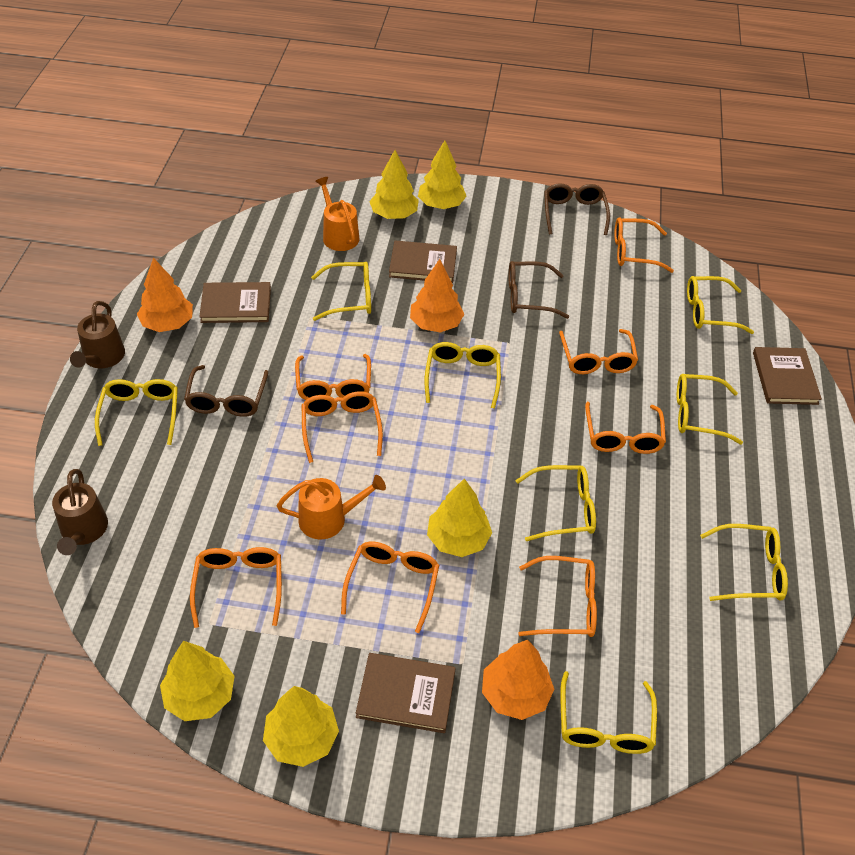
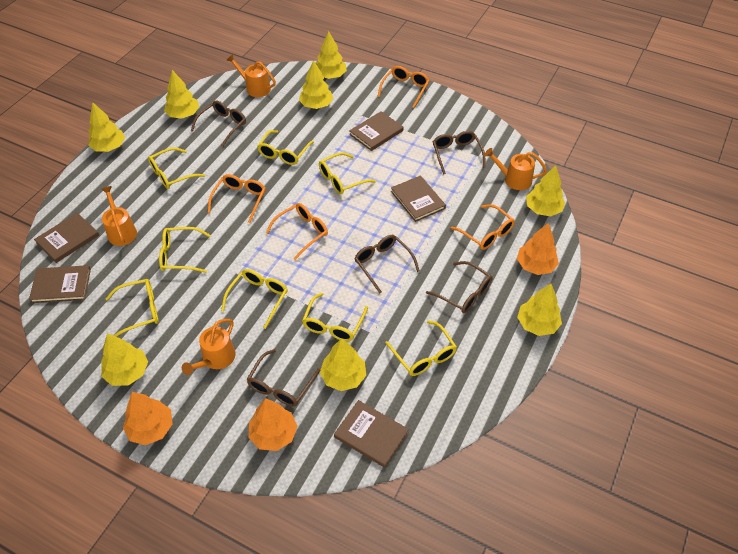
brown book: 4 -> 5
brown glasses: 3 -> 5
brown watering can: 2 -> 0
orange glasses: 8 -> 4
orange watering can: 2 -> 4
yellow tree: 5 -> 8

